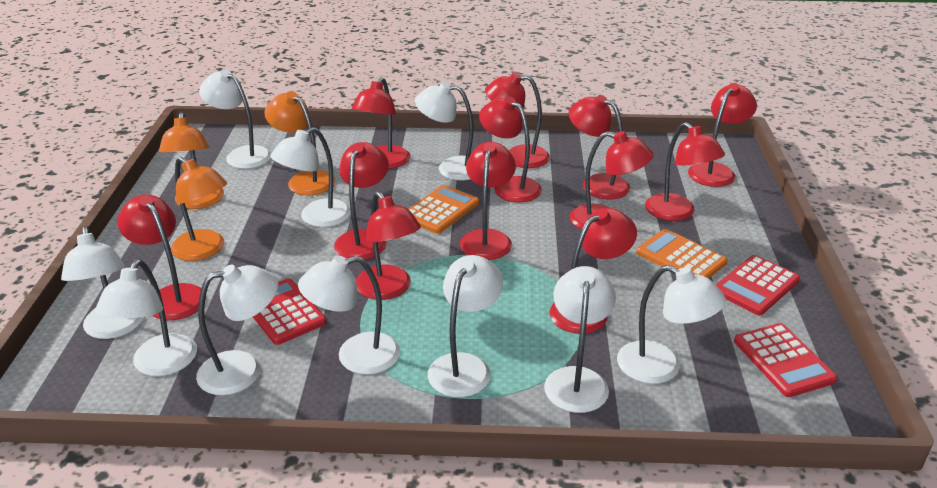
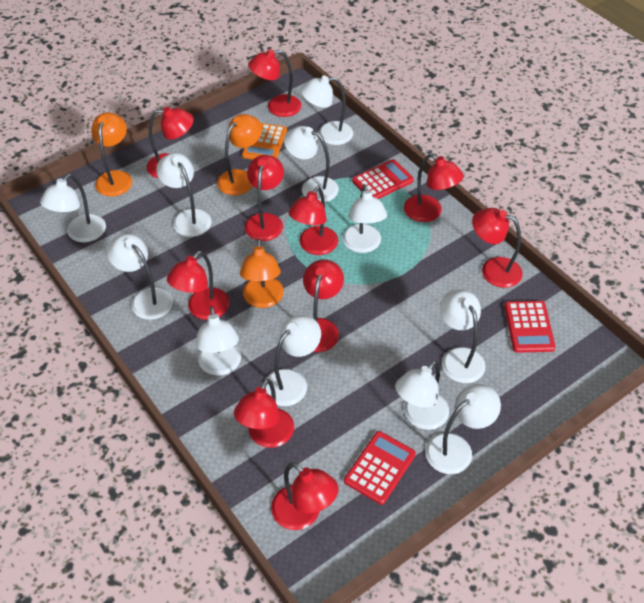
orange calculator: 2 -> 1
red lamp: 12 -> 10
white lamp: 10 -> 11

